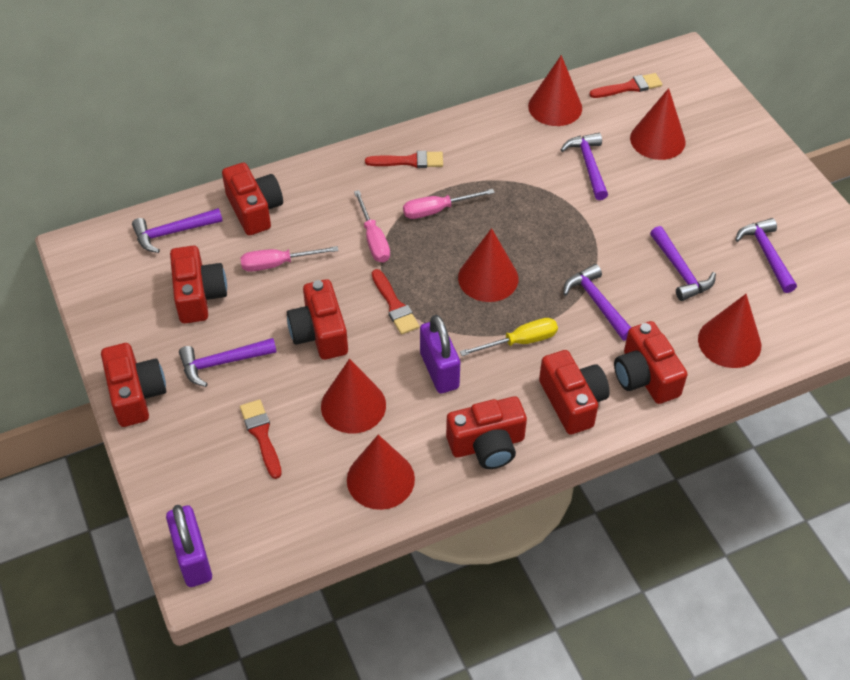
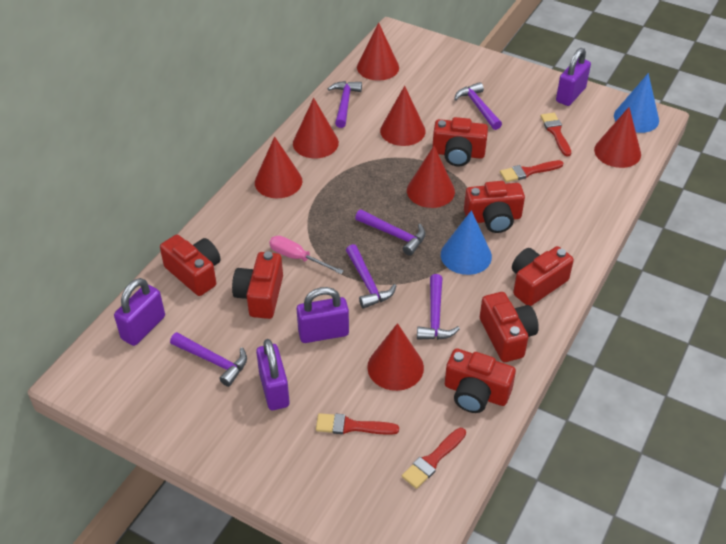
blue cone: 0 -> 2
pink screwdriver: 3 -> 1
purple padlock: 2 -> 4
red cone: 6 -> 7
yellow screwdriver: 1 -> 0

